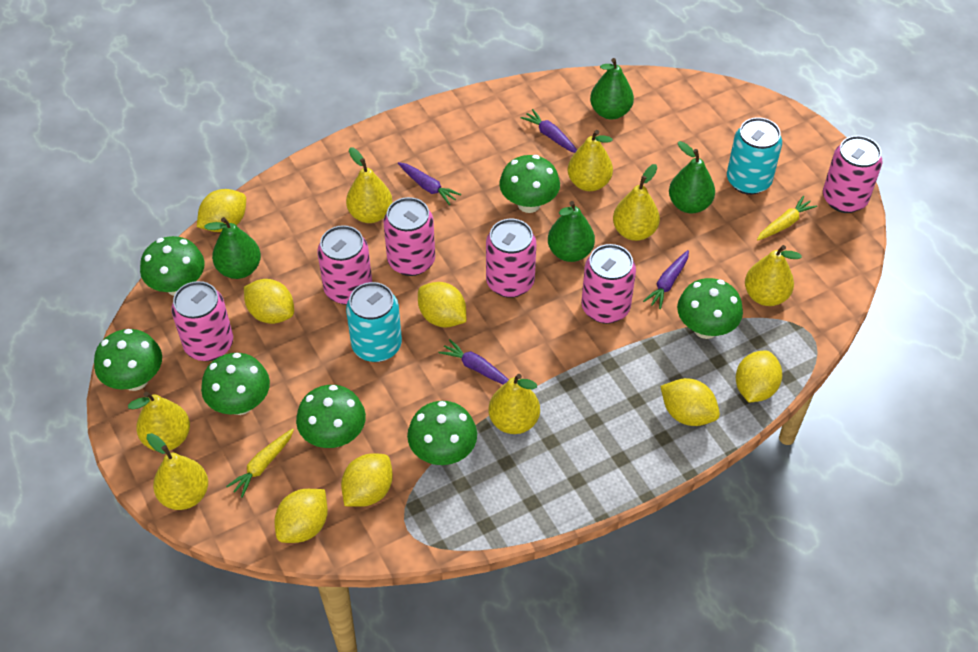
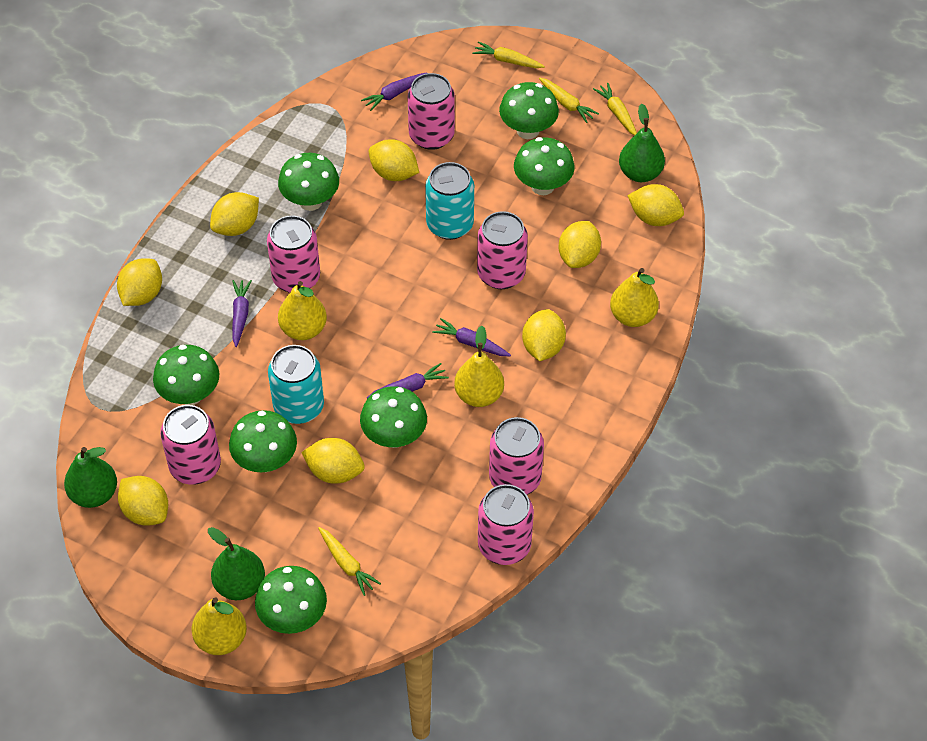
green pear: 4 -> 3
yellow carrot: 2 -> 4
yellow lemon: 7 -> 8
yellow pear: 7 -> 4

